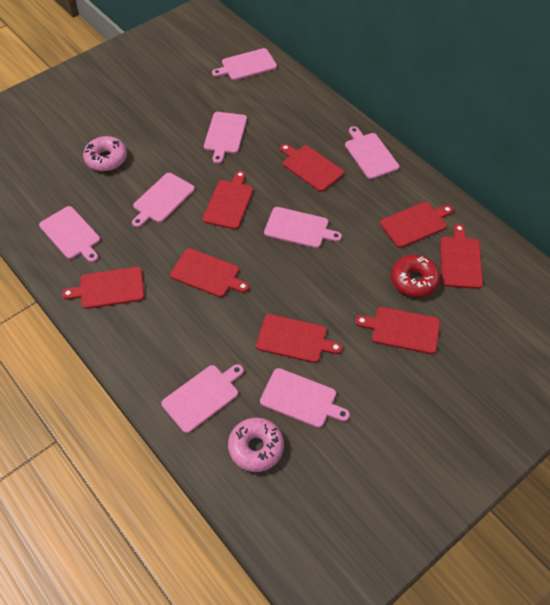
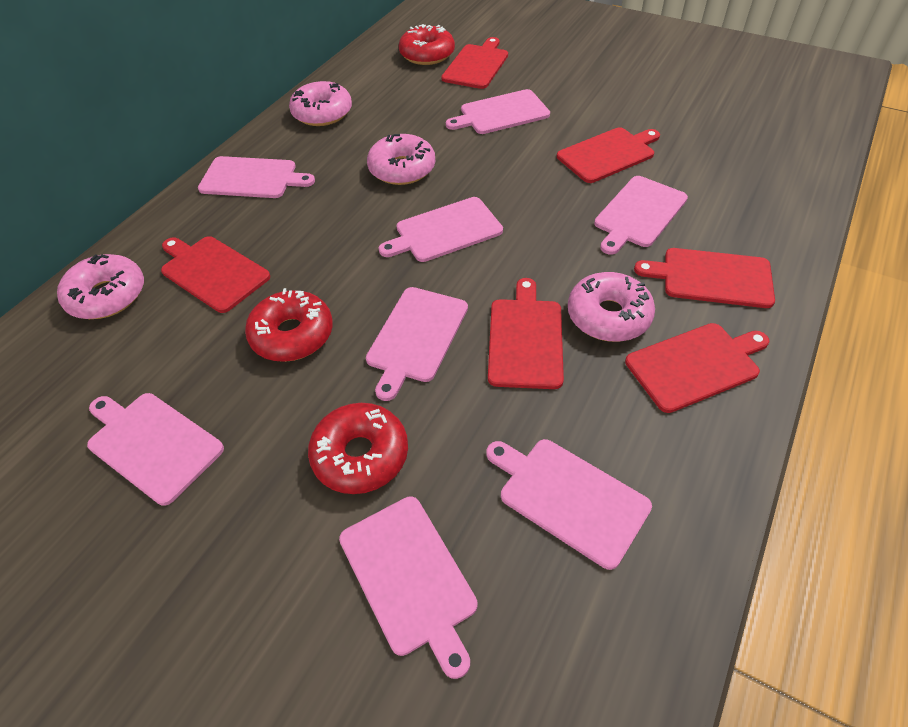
pink donut: 2 -> 4
red cutting board: 8 -> 6
red donut: 1 -> 3

